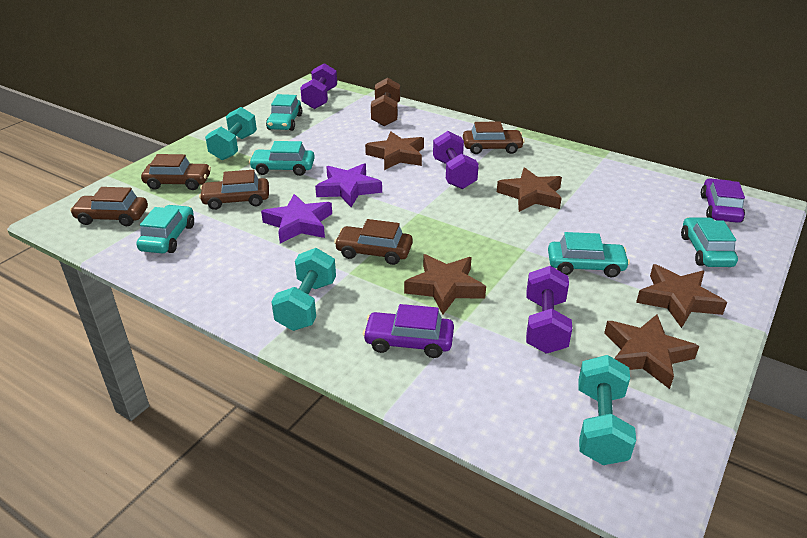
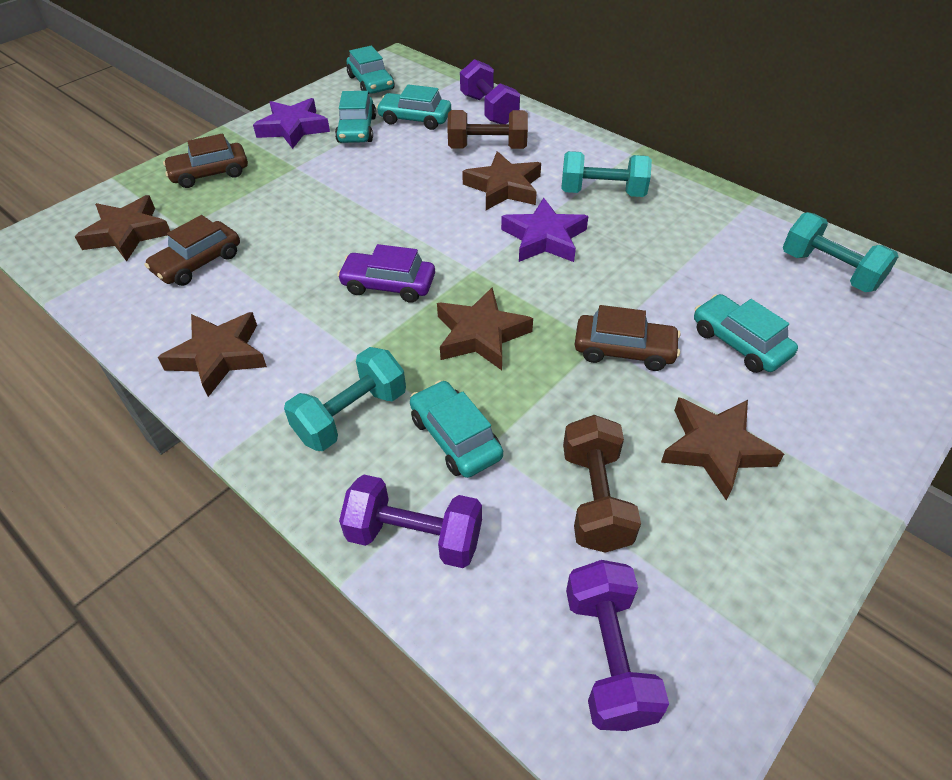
brown car: 5 -> 3
brown dumbbell: 1 -> 2
purple car: 2 -> 1

